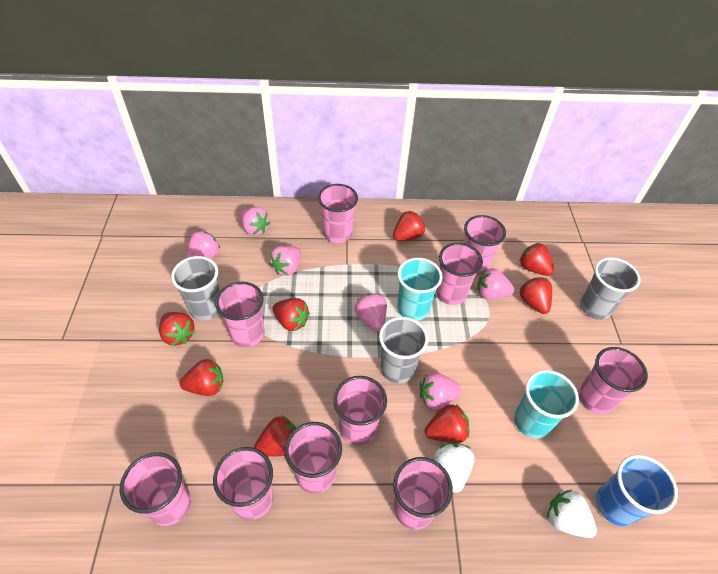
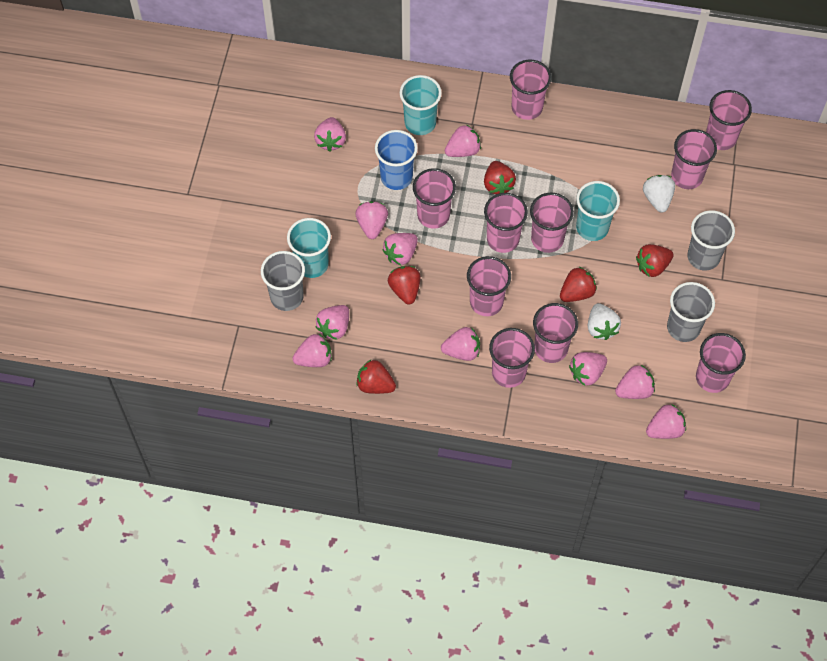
pink strawberry: 6 -> 10
red strawberry: 8 -> 5
turquoise cup: 2 -> 3

